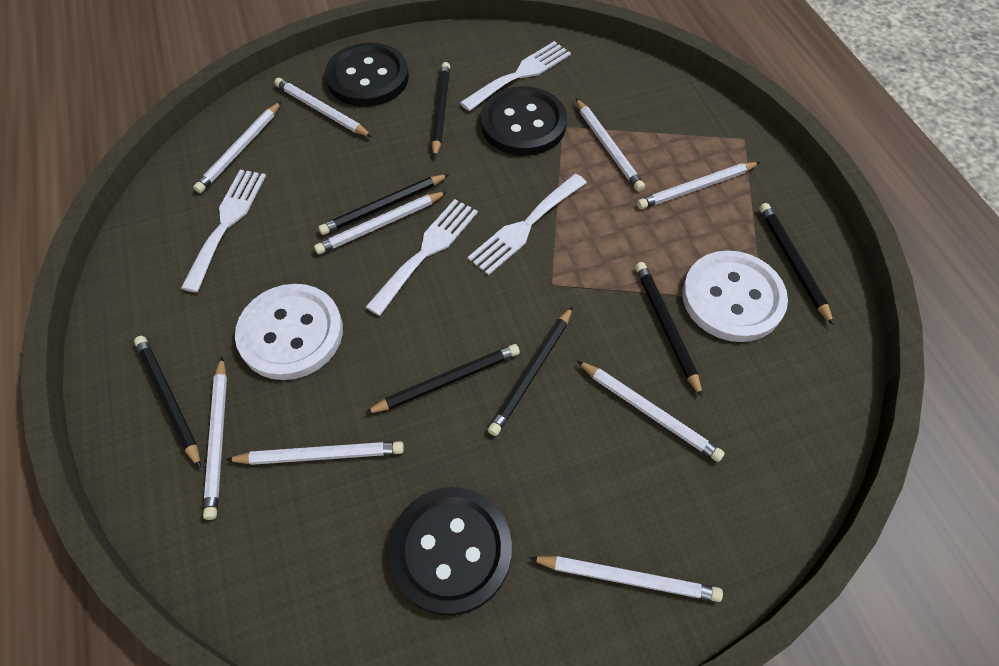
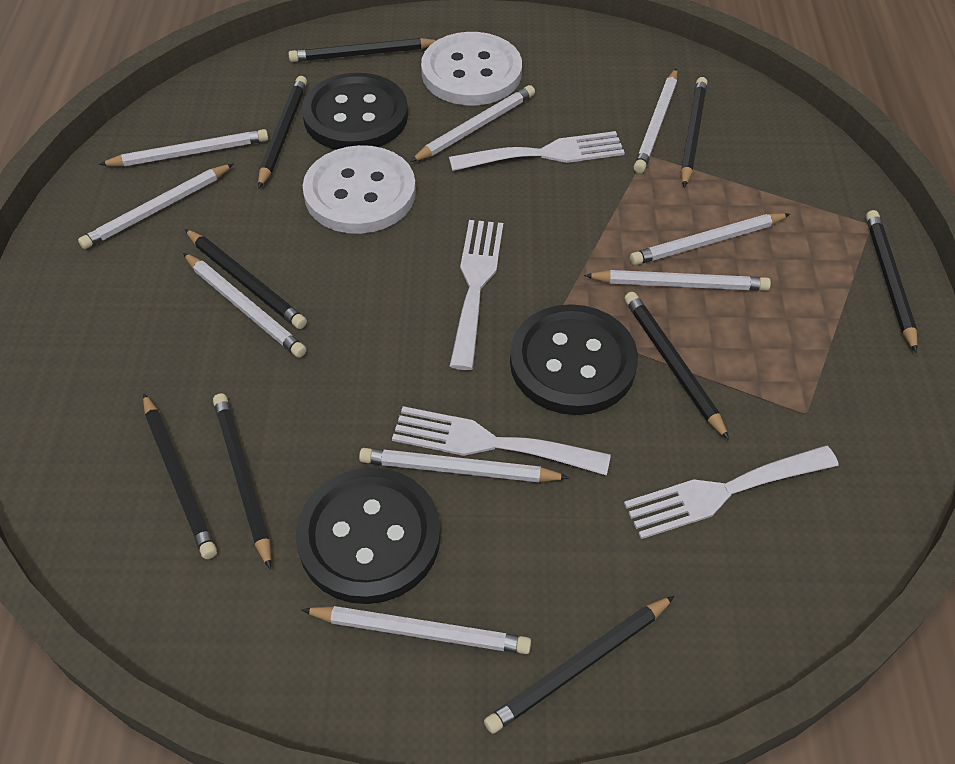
black pencil: 7 -> 9

